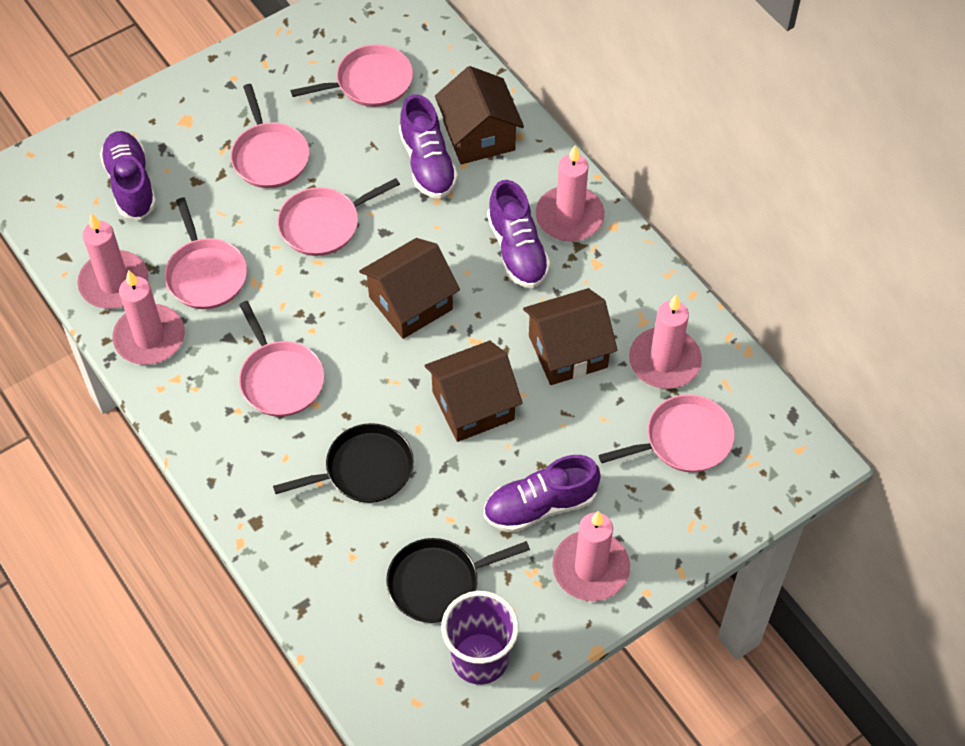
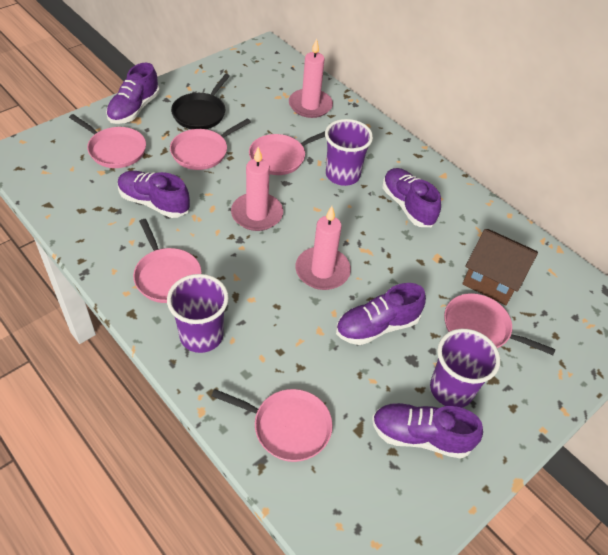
black pan: 2 -> 1
brown house: 4 -> 1
pink candle: 5 -> 3
purple cup: 1 -> 3
purple shoe: 4 -> 5

